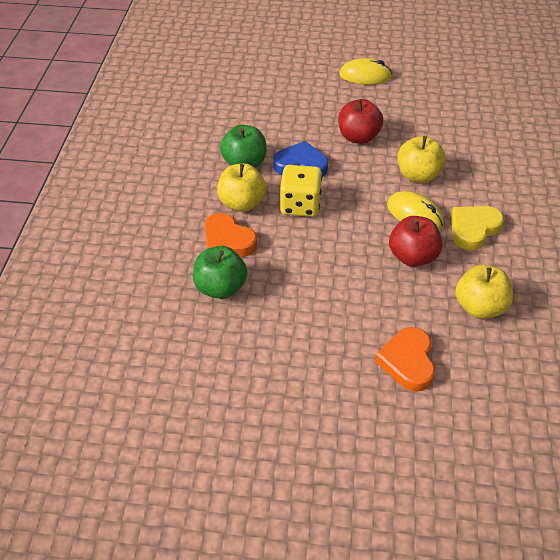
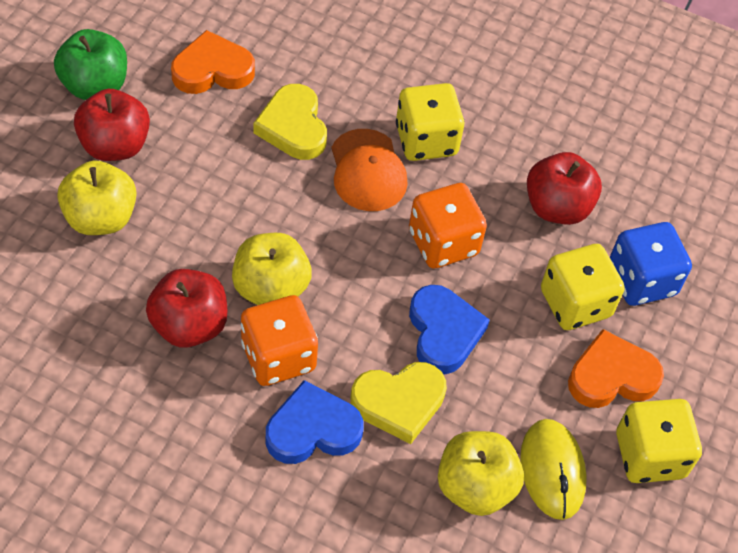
blue dice: 0 -> 1
blue heart: 1 -> 2
green apple: 2 -> 1
orange cap: 0 -> 1
orange dice: 0 -> 2
red apple: 2 -> 3
yellow dice: 1 -> 3
yellow heart: 1 -> 2
yellow mouse: 2 -> 1

